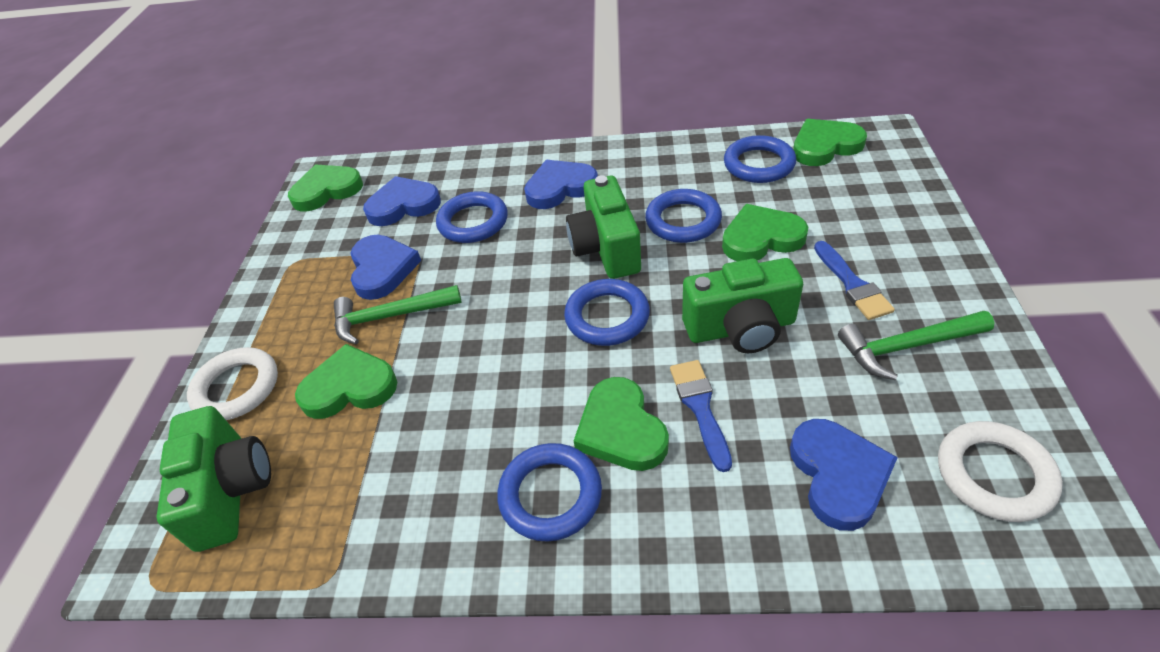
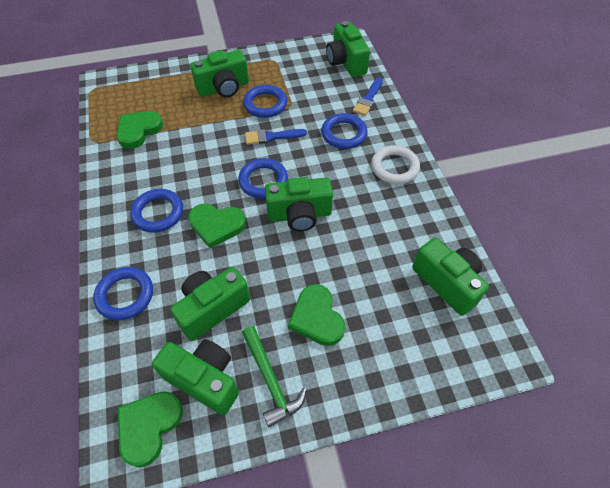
blue heart: 4 -> 0
green camera: 3 -> 6
green hammer: 2 -> 1
green heart: 5 -> 4
white ring: 2 -> 1

